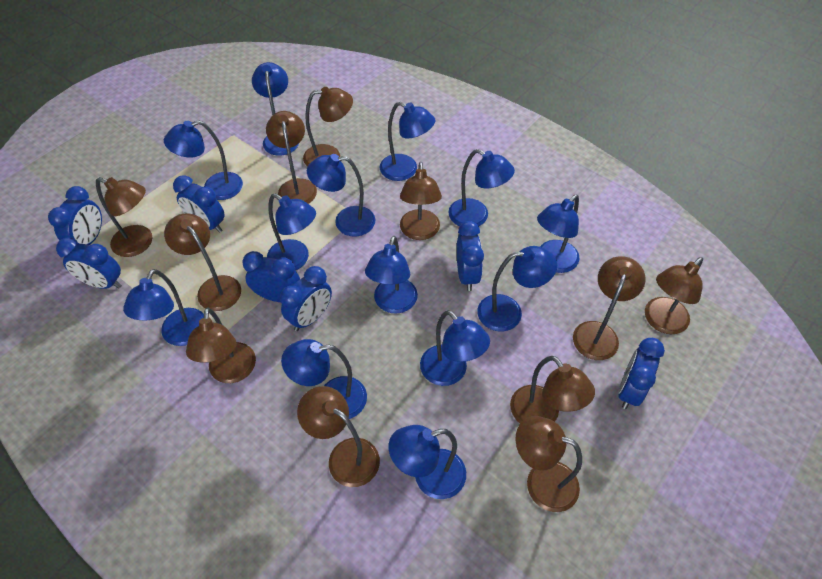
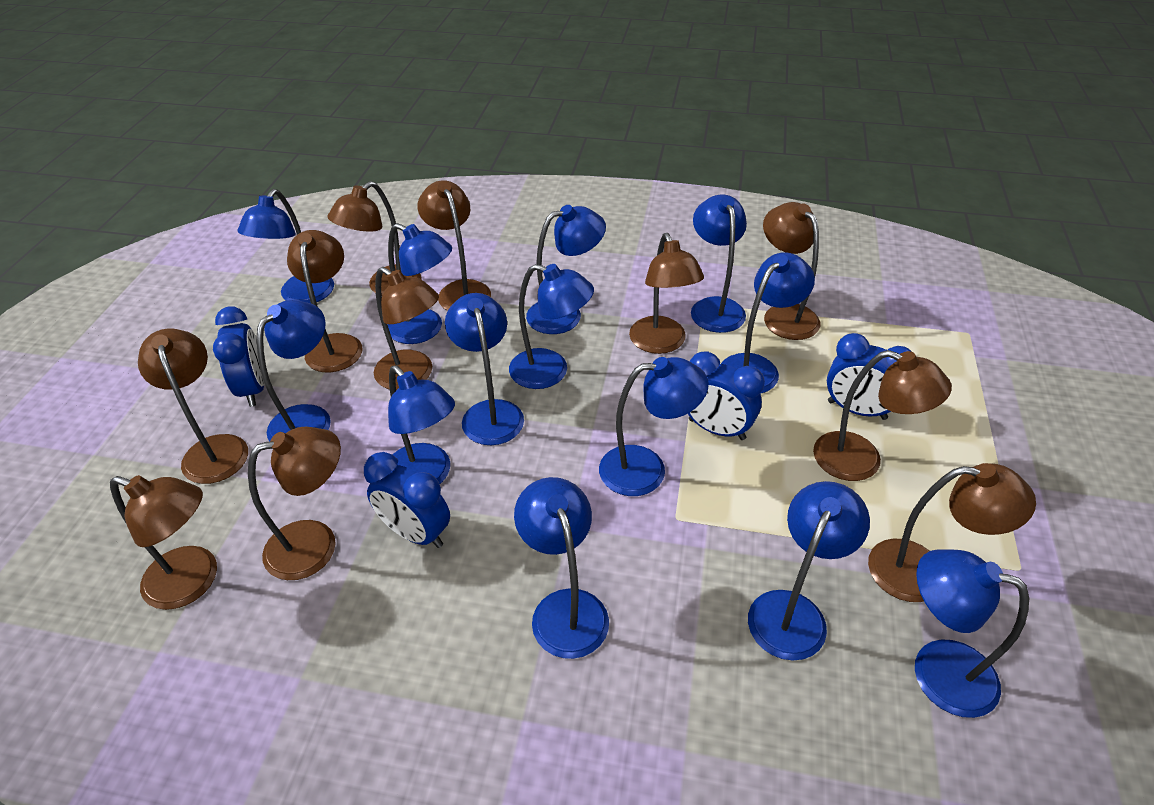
blue clock: 7 -> 4

